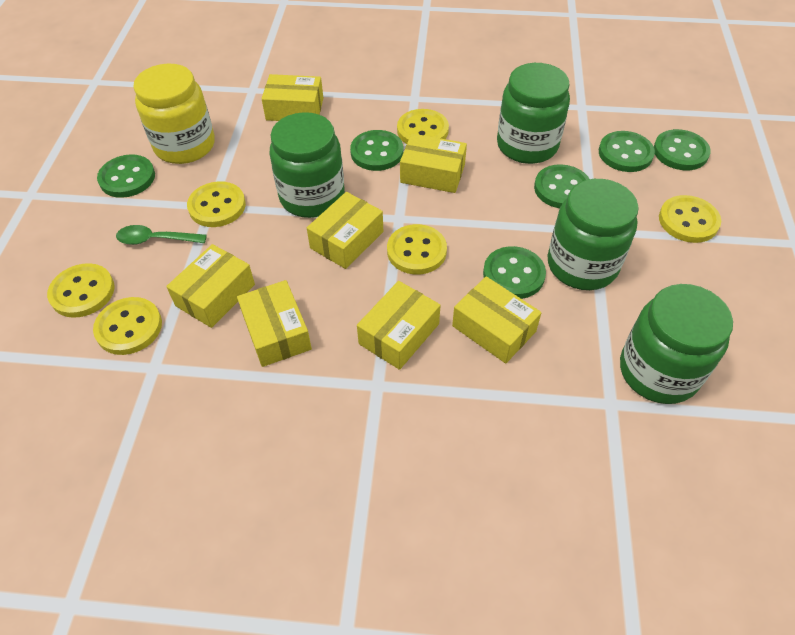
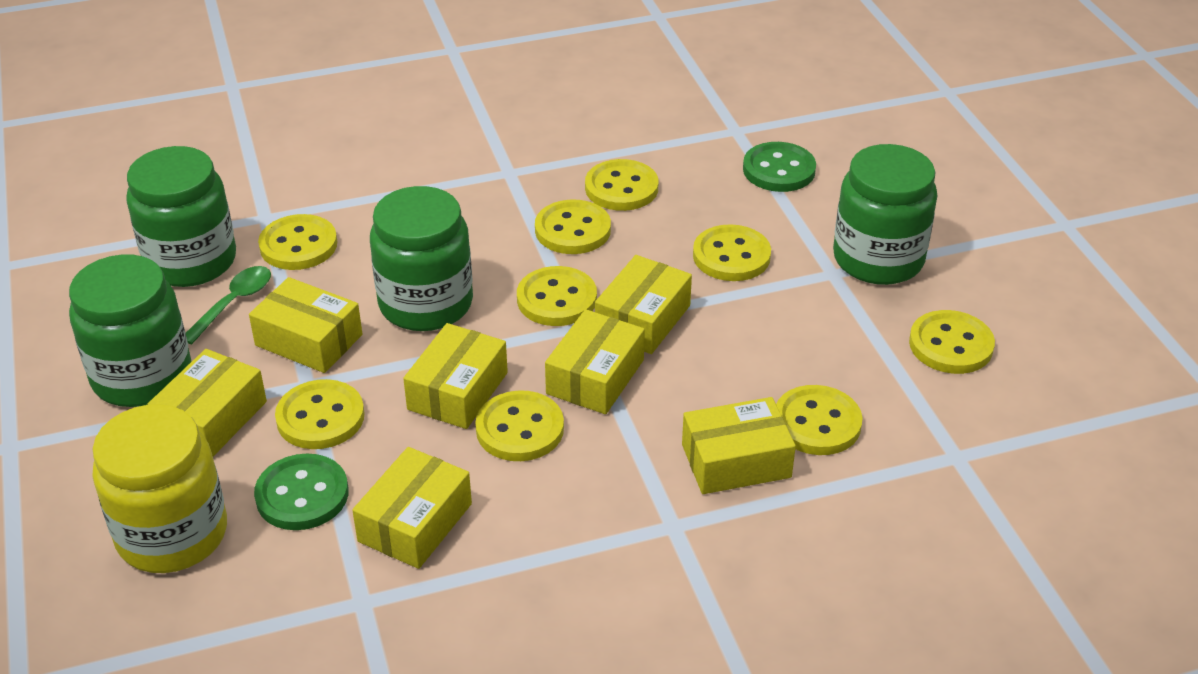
green button: 6 -> 2
yellow button: 6 -> 9

